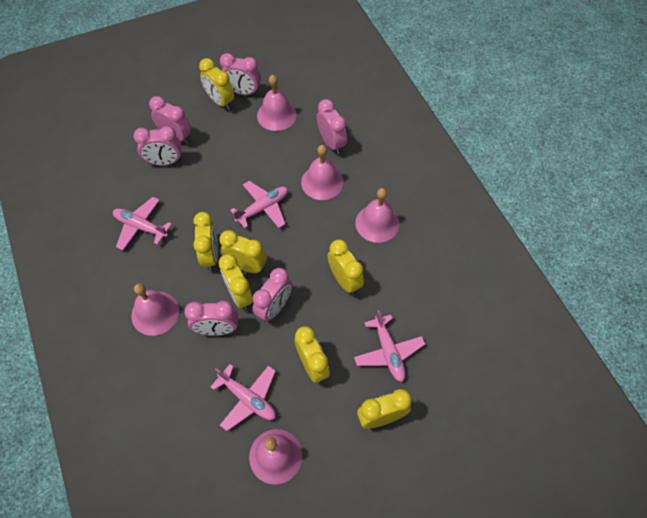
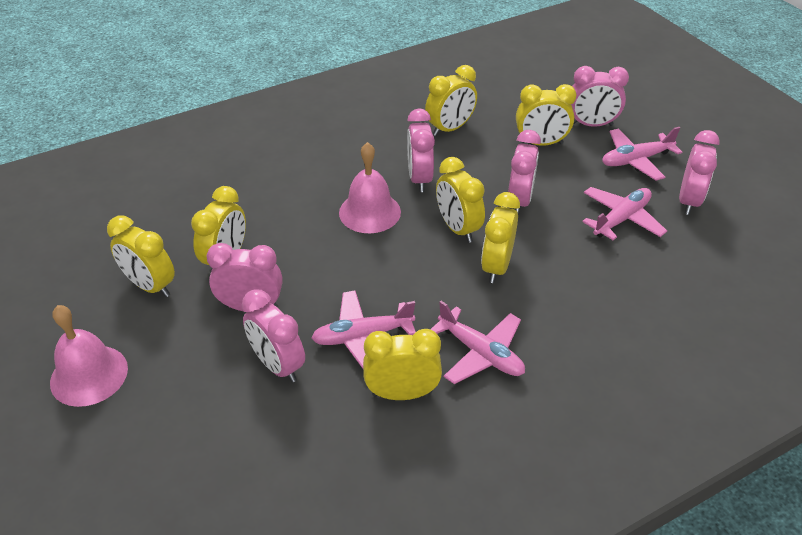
pink bell: 5 -> 2

